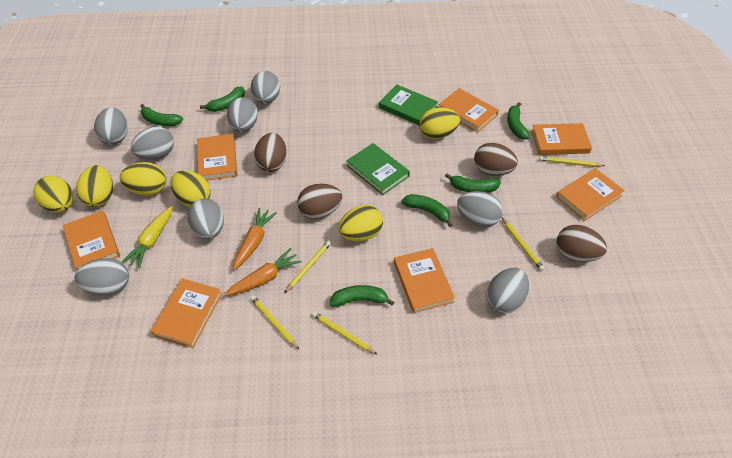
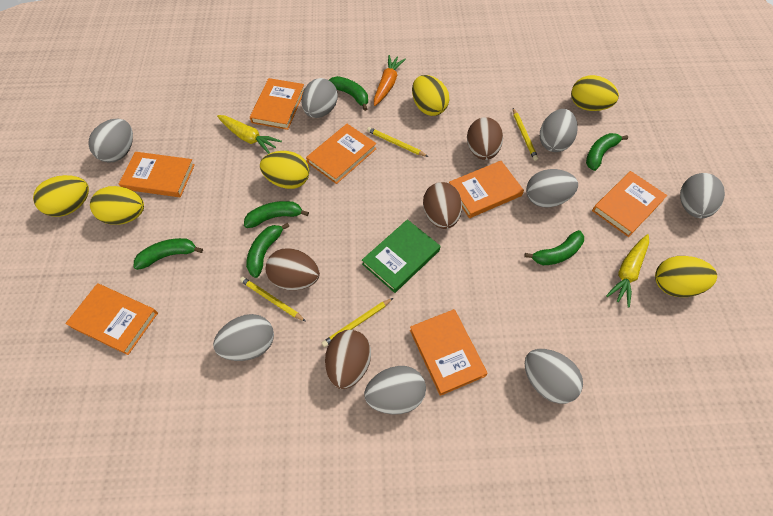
green book: 2 -> 1
orange carrot: 2 -> 1
yellow carrot: 1 -> 2
yellow pencil: 5 -> 4

